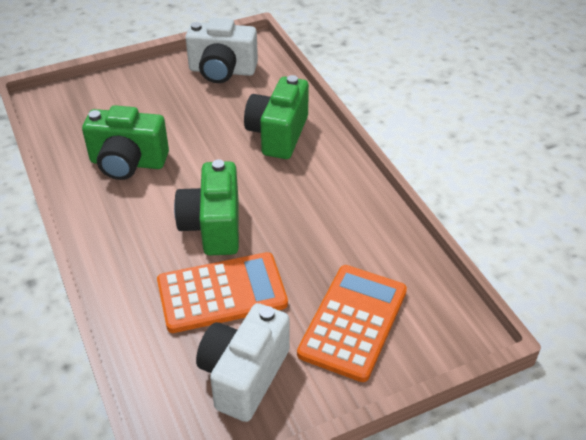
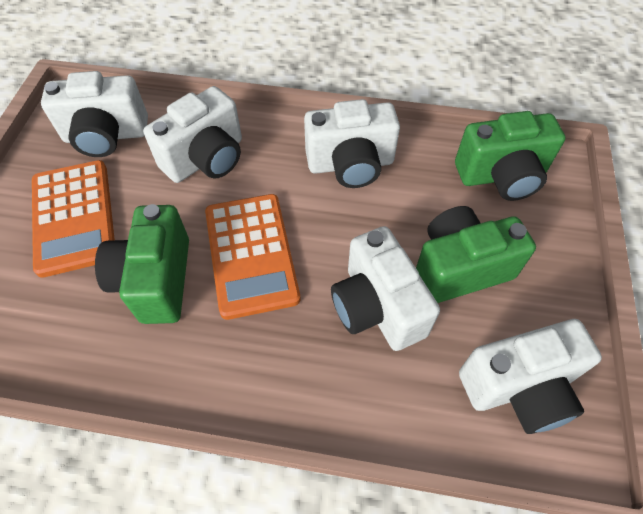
white camera: 2 -> 5

